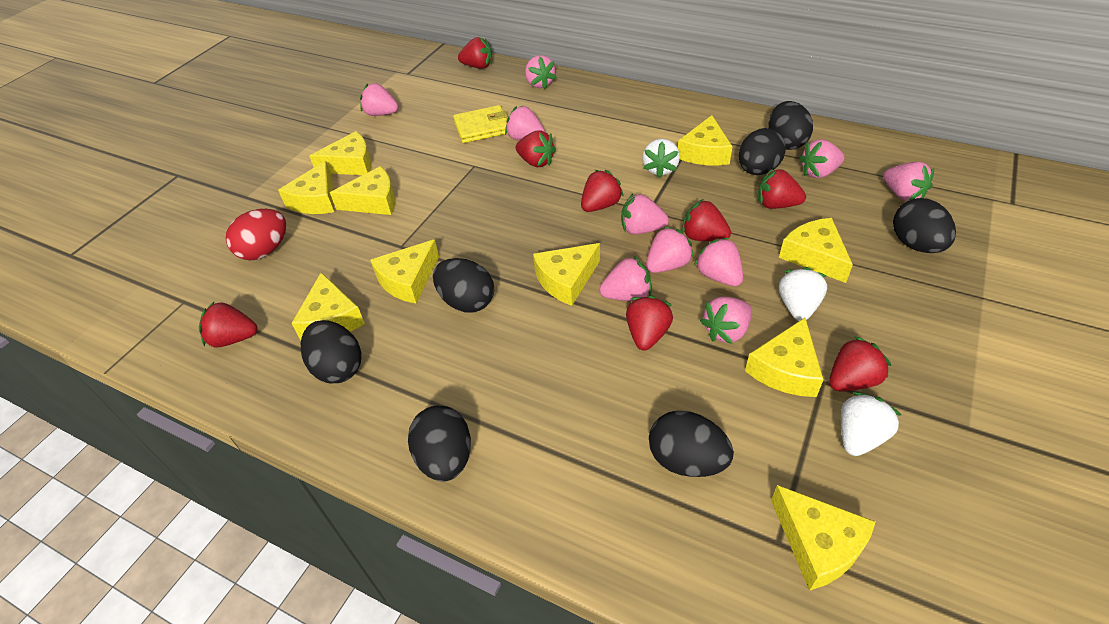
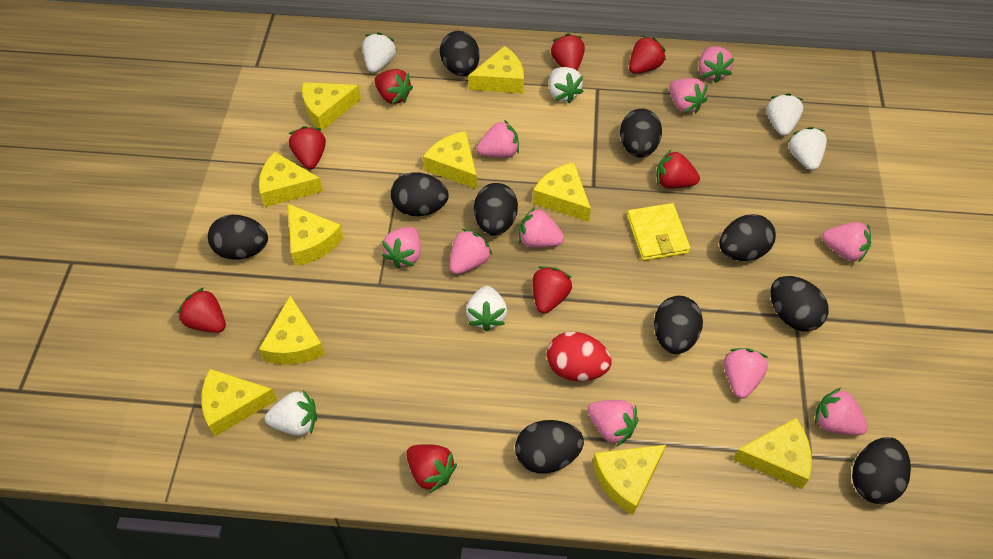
black egg: 7 -> 10
white strawberry: 3 -> 6

